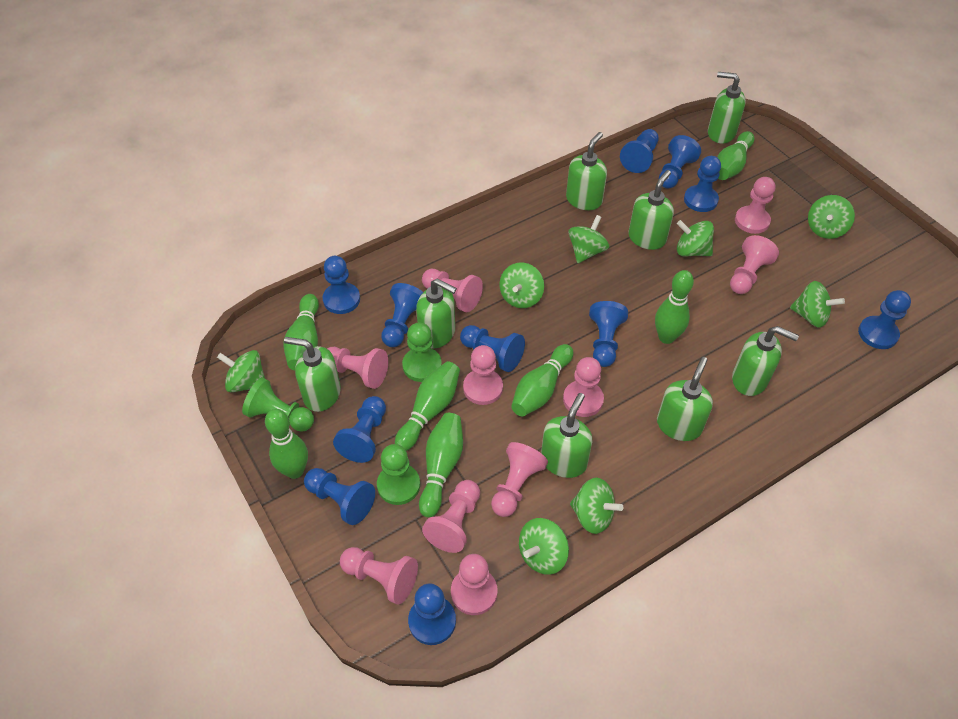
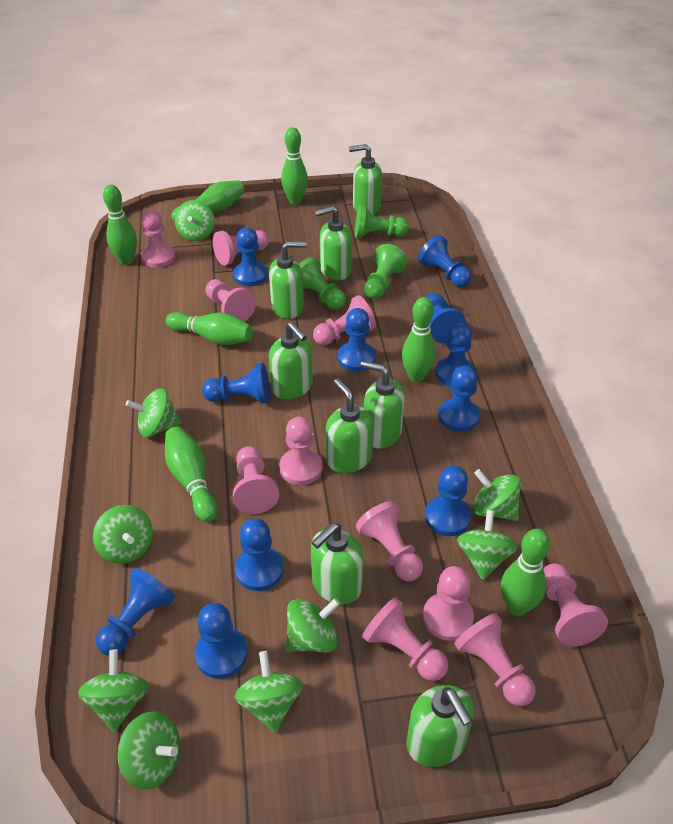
green spinning top: 8 -> 9
pink pawn: 10 -> 11

